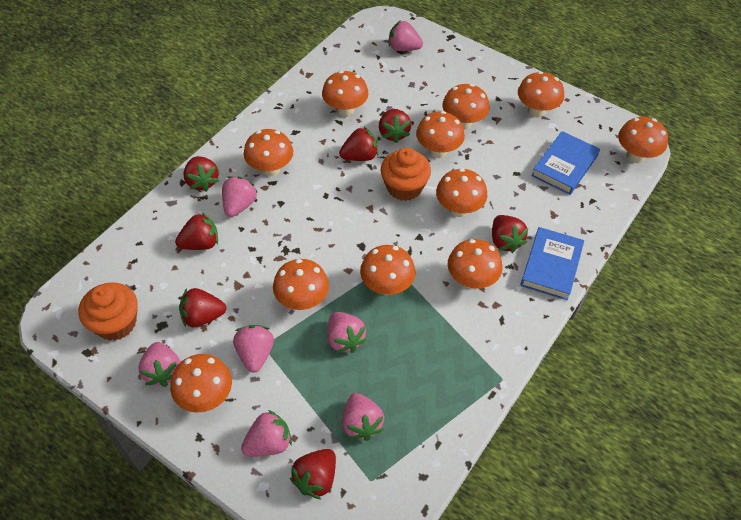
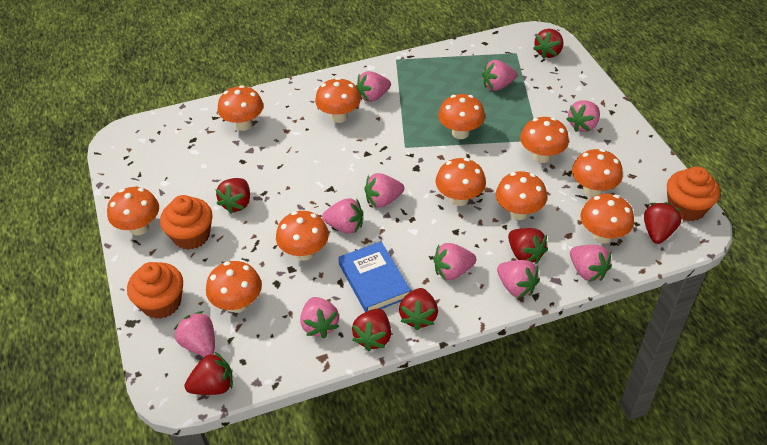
blue book: 2 -> 1
orange cupcake: 2 -> 3
pink strawberry: 7 -> 10

